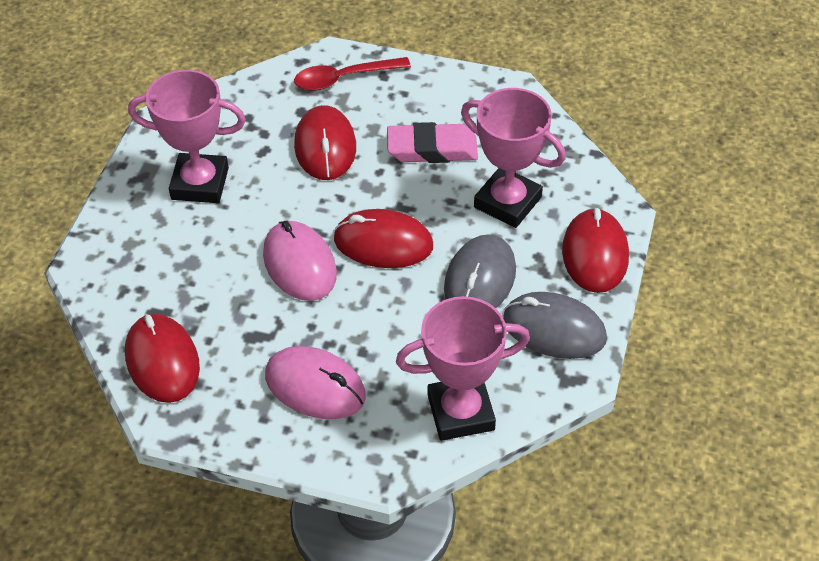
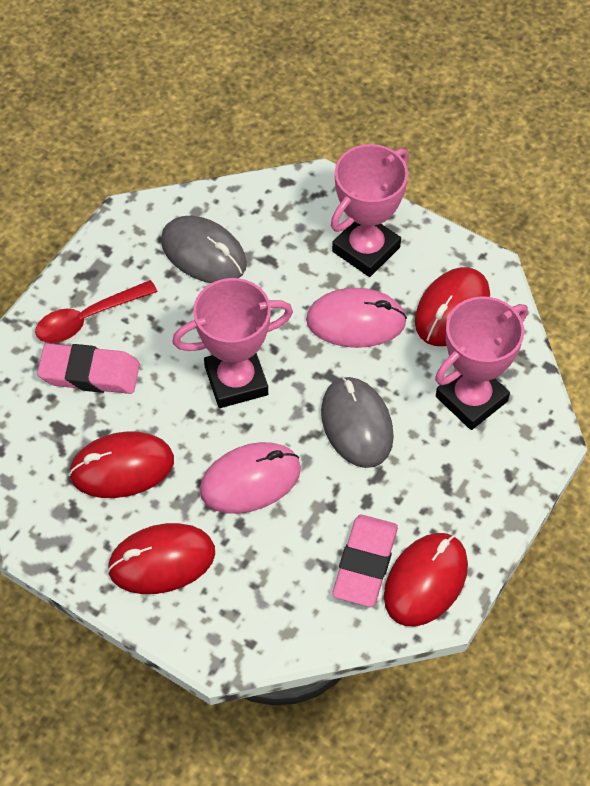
pink eraser: 1 -> 2

